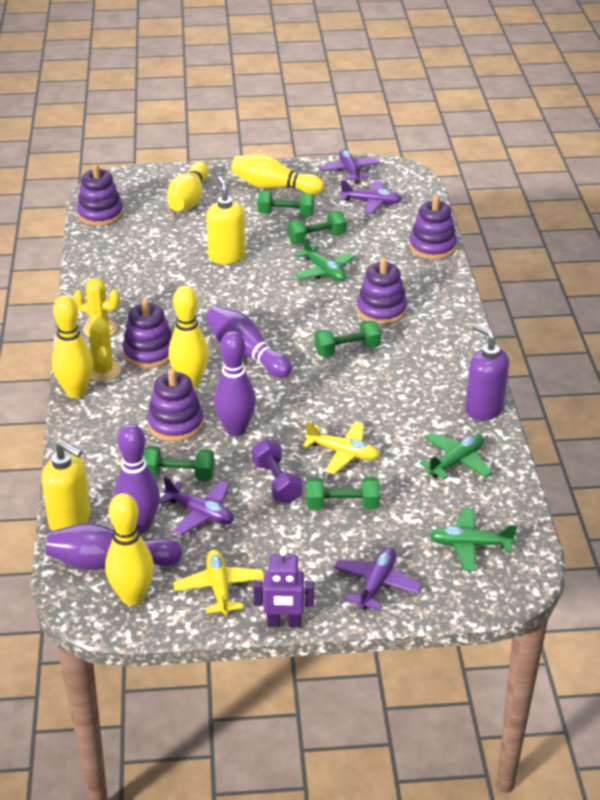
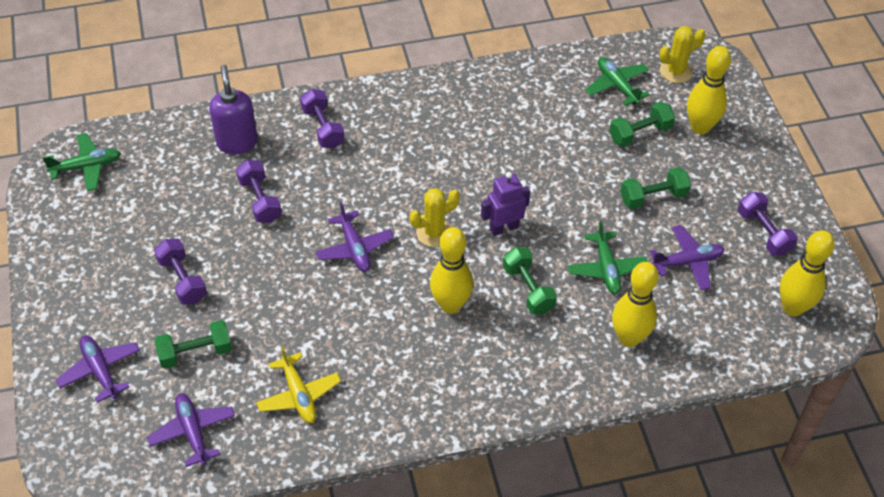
green dumbbell: 5 -> 4
purple bowling pin: 4 -> 0
purple dumbbell: 1 -> 4
purple stacking toy: 5 -> 0
yellow bowling pin: 5 -> 4
yellow plane: 2 -> 1
yellow soap dispenser: 2 -> 0

